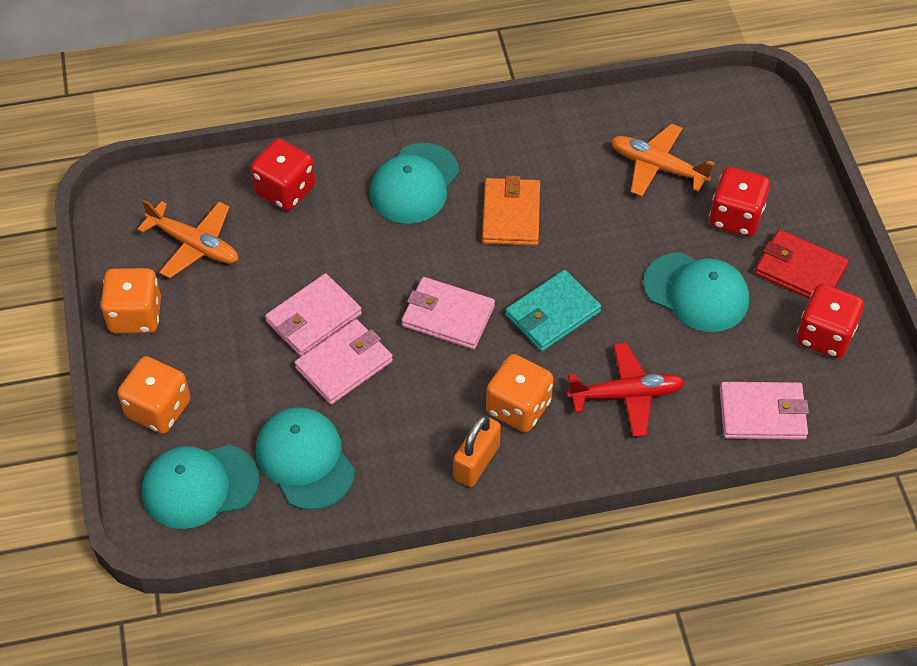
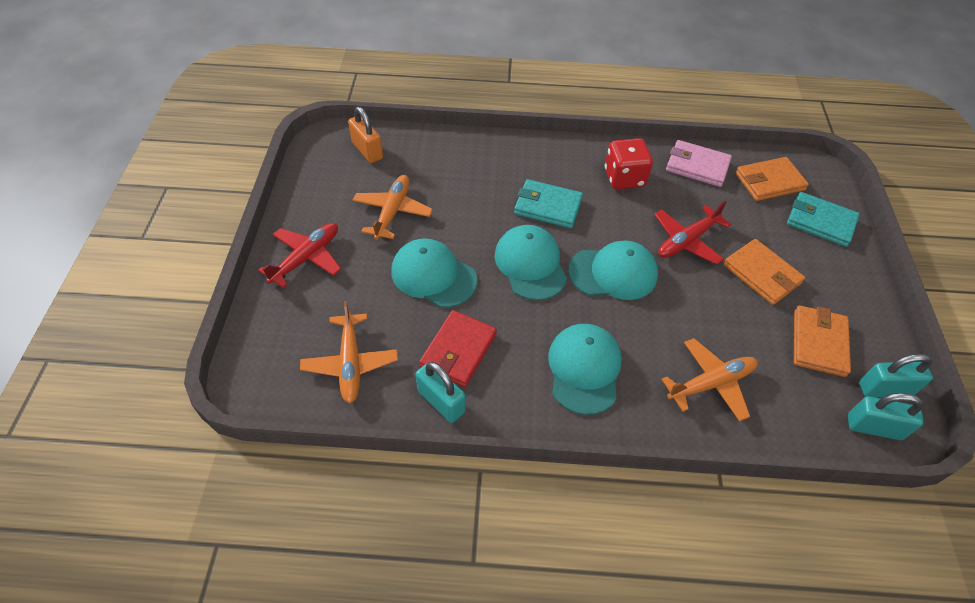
orange dice: 3 -> 0
orange plane: 2 -> 3
orange wallet: 1 -> 3
pink wallet: 4 -> 1
red dice: 3 -> 1
red plane: 1 -> 2
turquoise padlock: 0 -> 3
turquoise wallet: 1 -> 2

